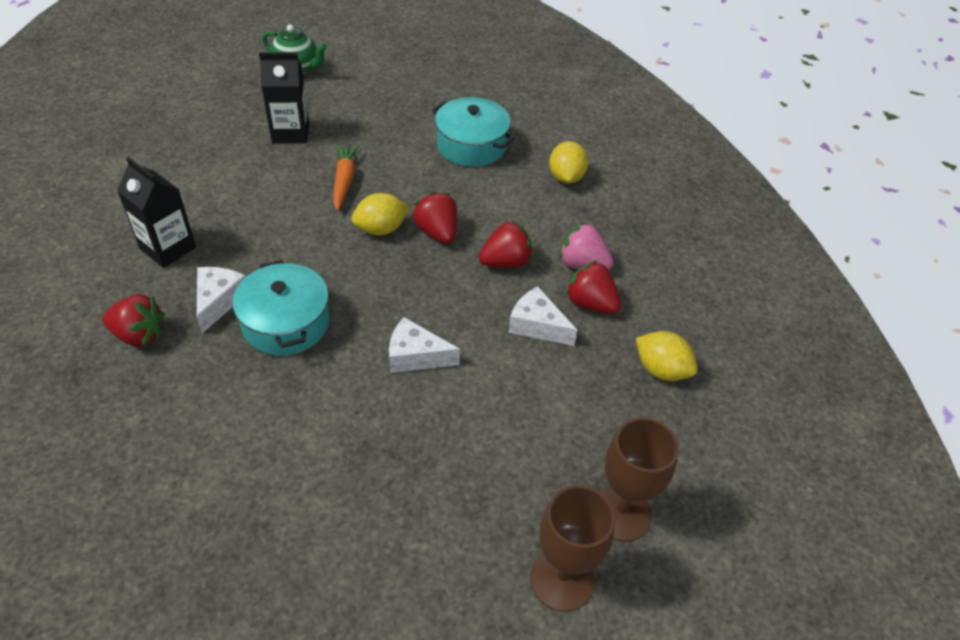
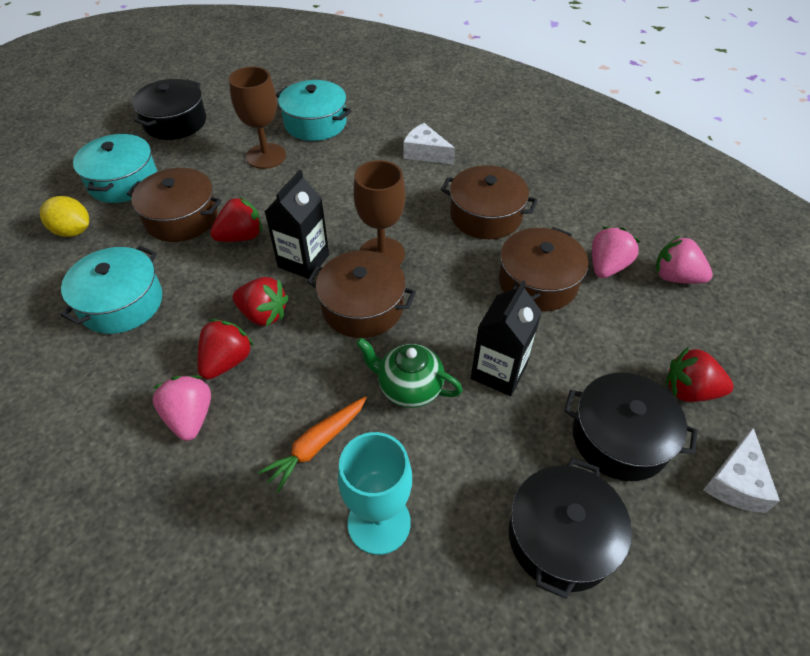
black pot: 0 -> 3
brown pot: 0 -> 4
pink strawberry: 1 -> 3
turquoise goblet: 0 -> 1
turquoise pot: 2 -> 3
white cheese: 3 -> 2
yellow lemon: 3 -> 1

